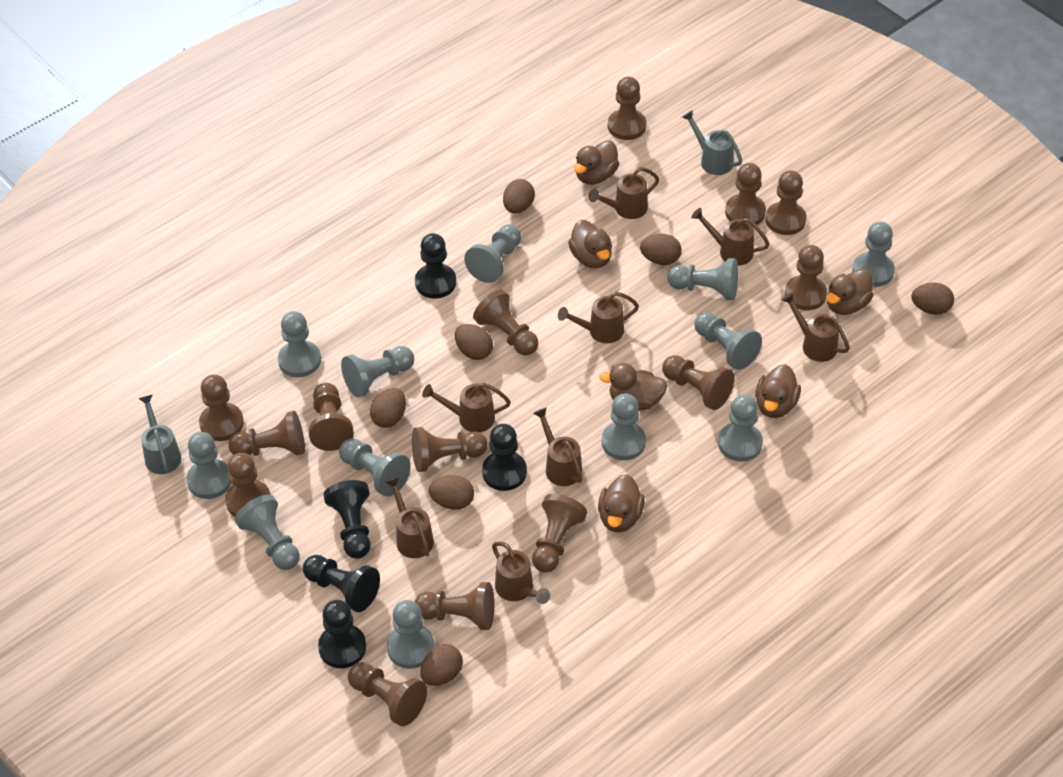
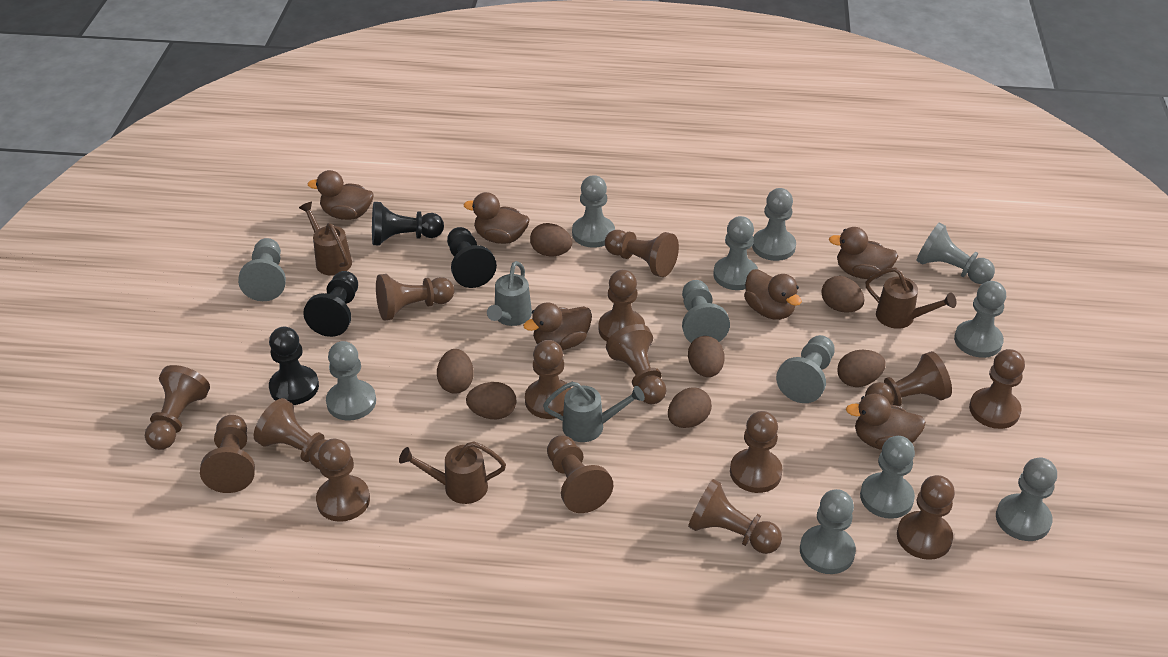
black pawn: 5 -> 4
brown pawn: 14 -> 15
brown watering can: 8 -> 3

